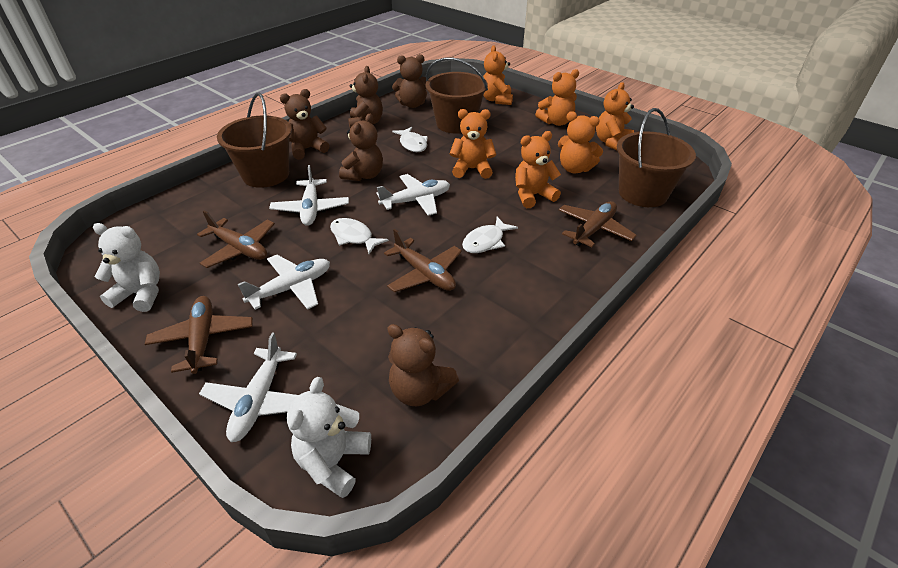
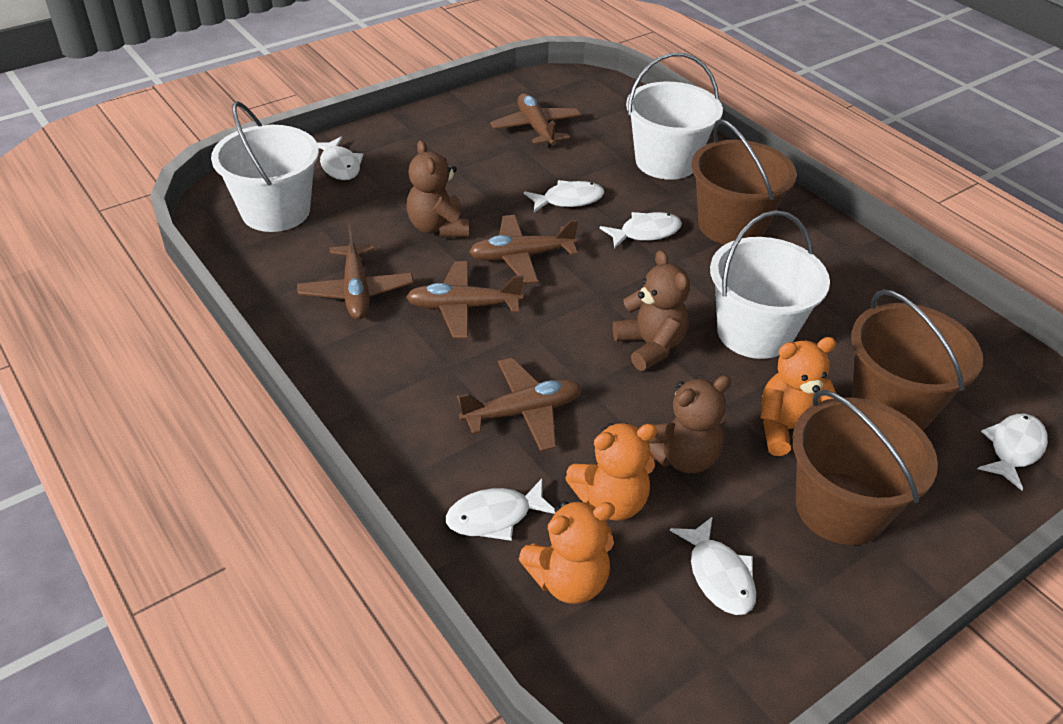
brown plane: 4 -> 5
brown teddy bear: 5 -> 3
orange teddy bear: 6 -> 3
white bucket: 0 -> 3
white fish: 3 -> 6
white plane: 4 -> 0
white teddy bear: 2 -> 0

